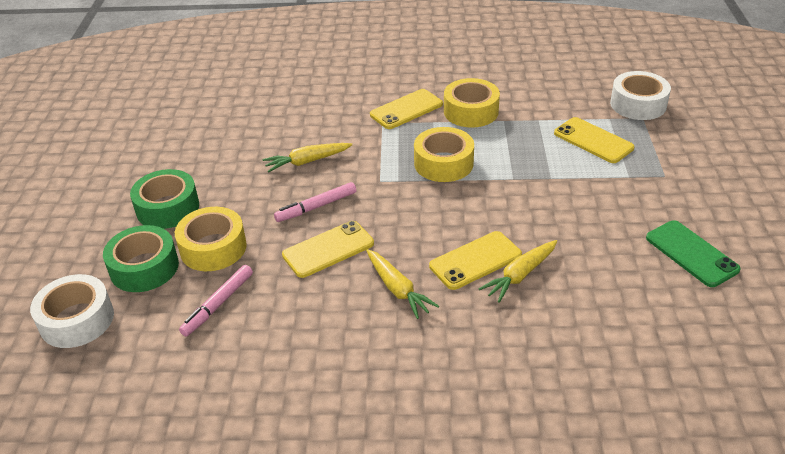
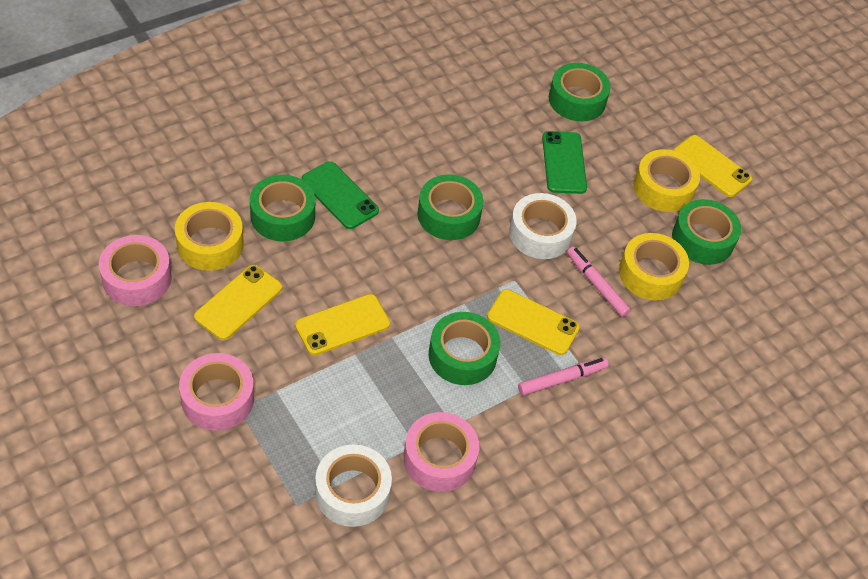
green phone: 1 -> 2
green tape: 2 -> 5
pink tape: 0 -> 3
yellow carrot: 3 -> 0

